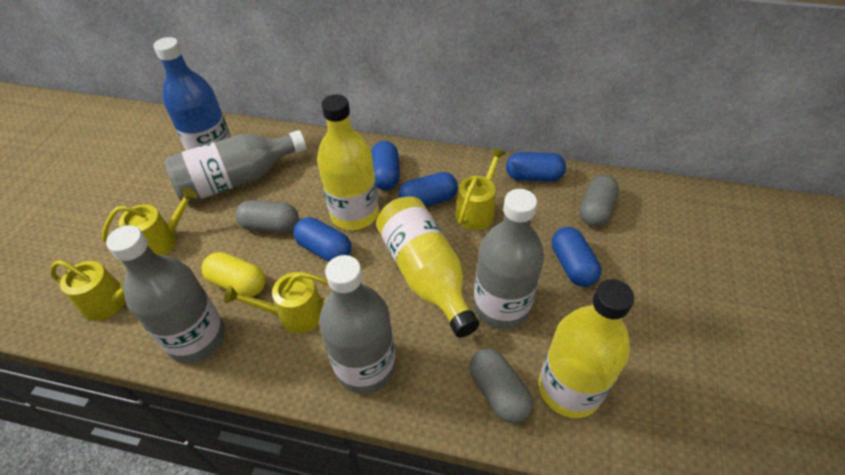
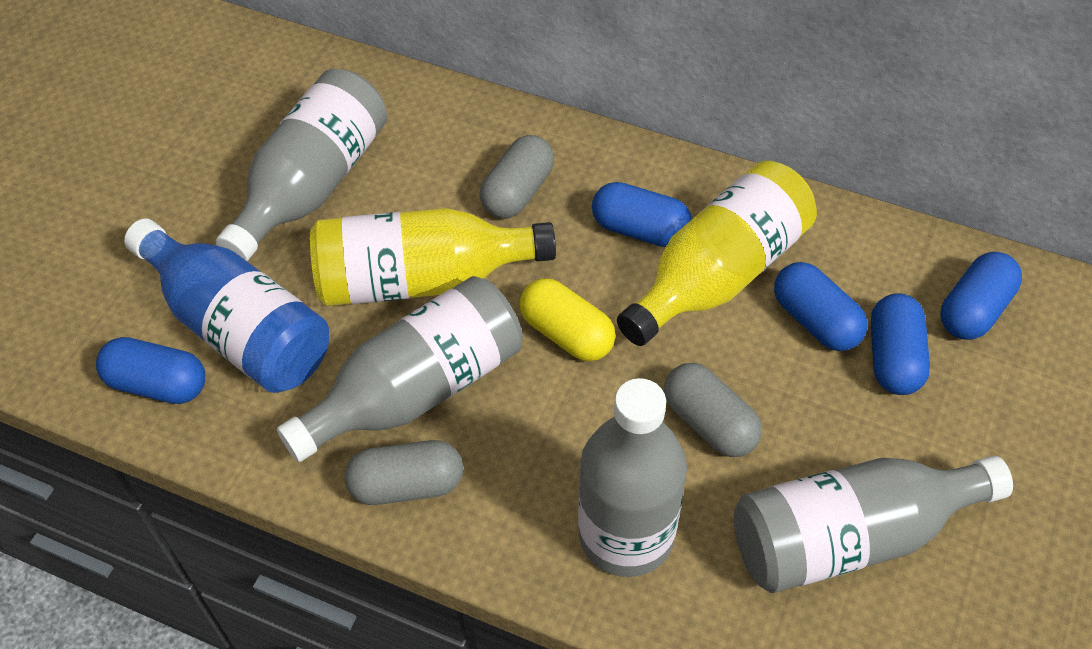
yellow bottle: 3 -> 2
yellow watering can: 4 -> 0

